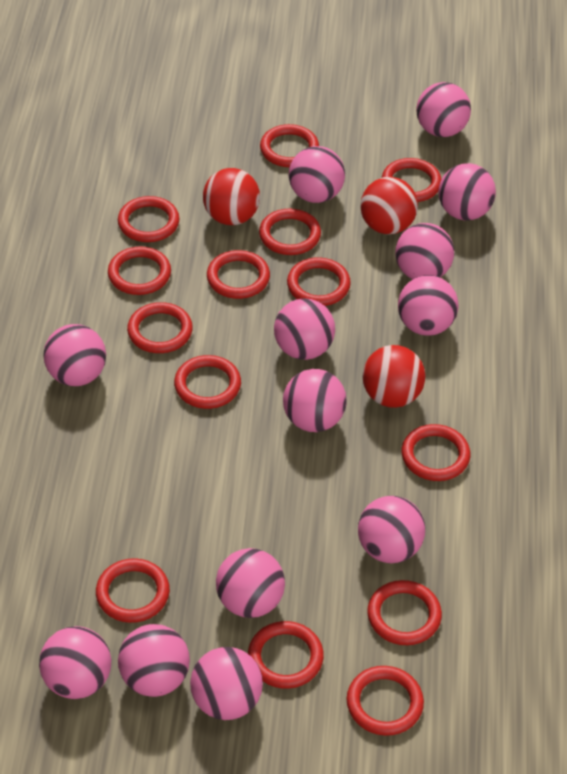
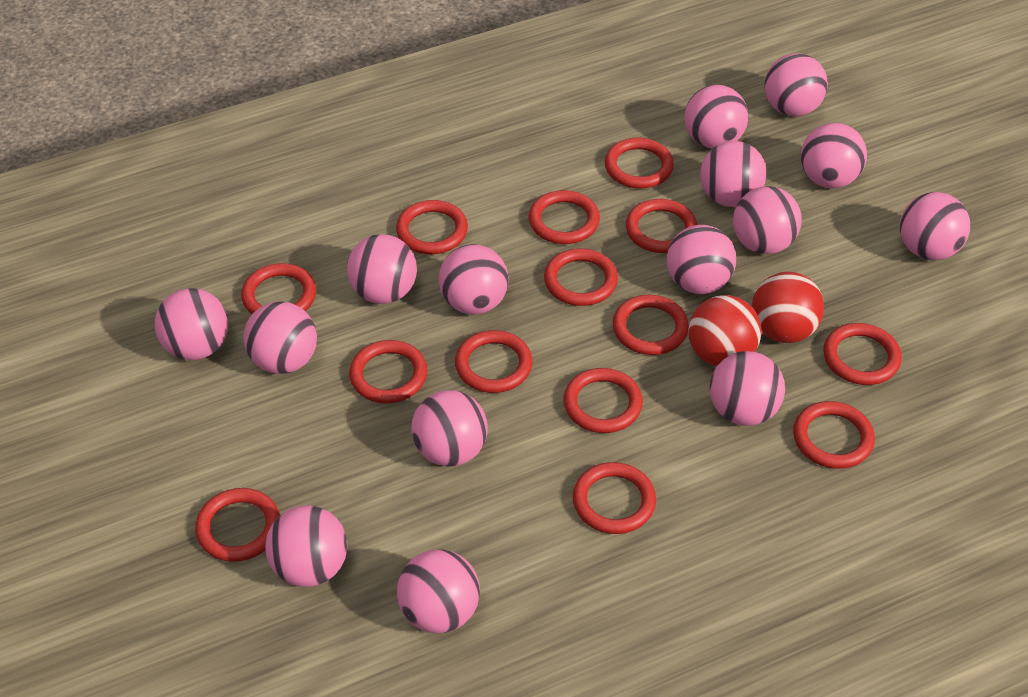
pink ball: 13 -> 15
red ball: 3 -> 2

